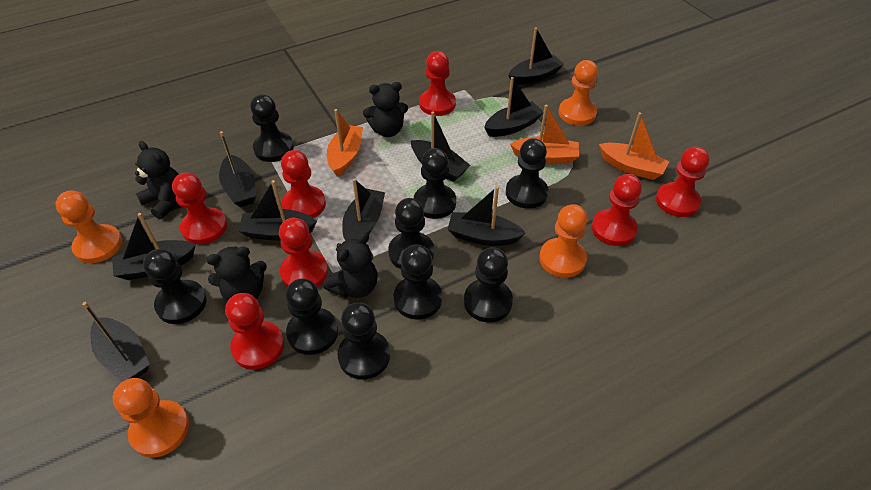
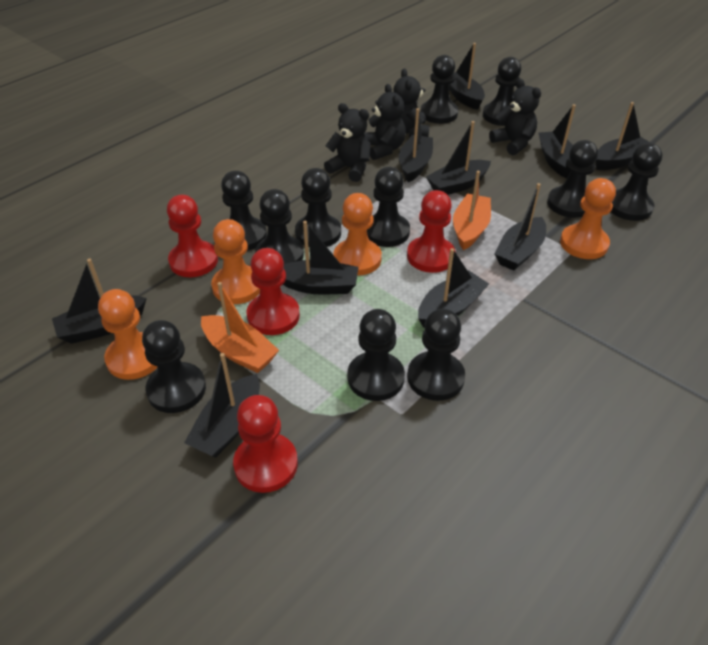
black boat: 9 -> 10
black pawn: 9 -> 11
orange boat: 3 -> 2
red pawn: 7 -> 4

